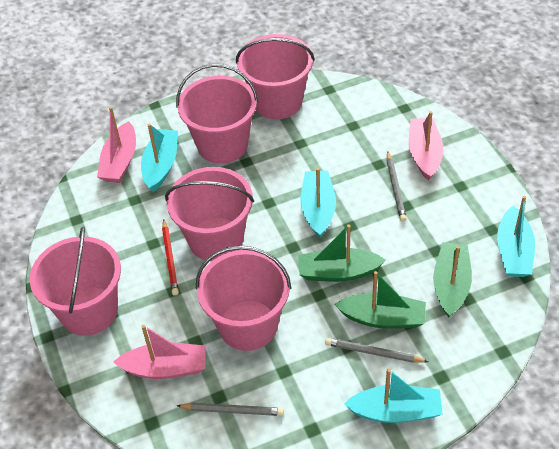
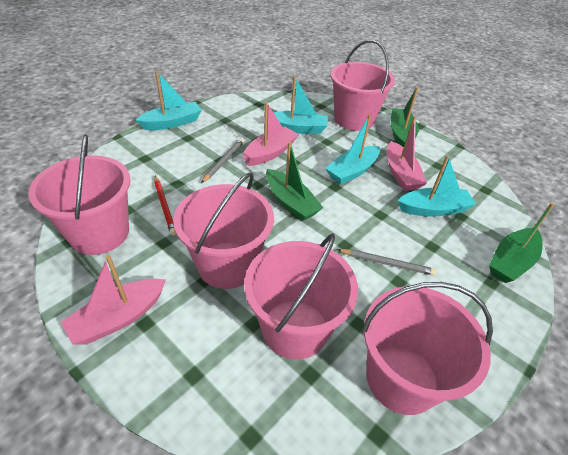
grey pencil: 3 -> 2

